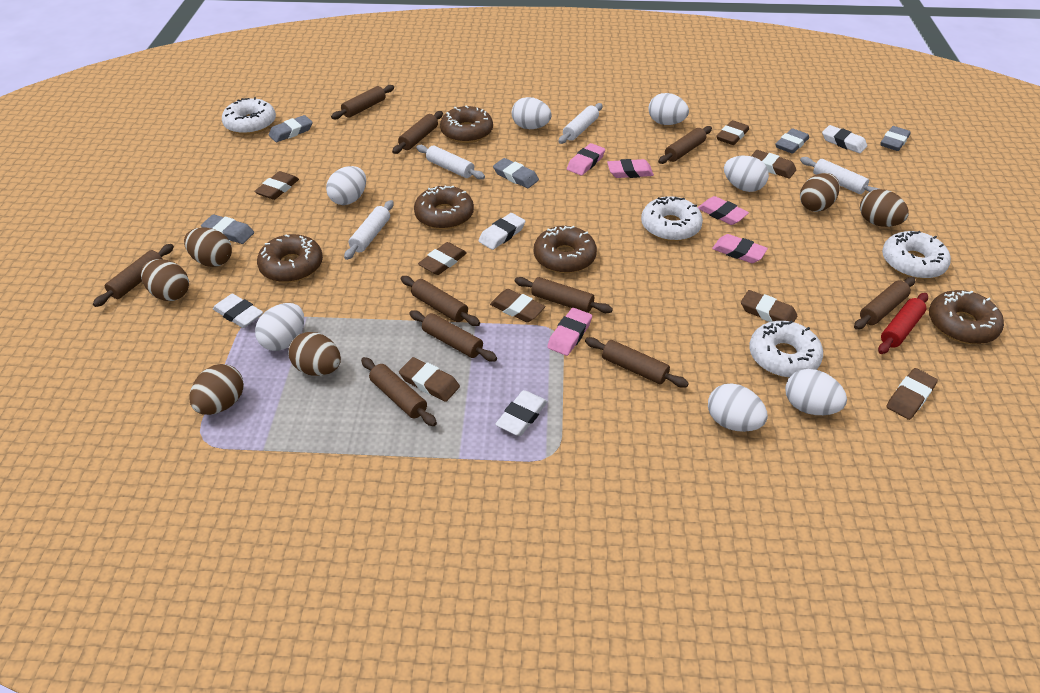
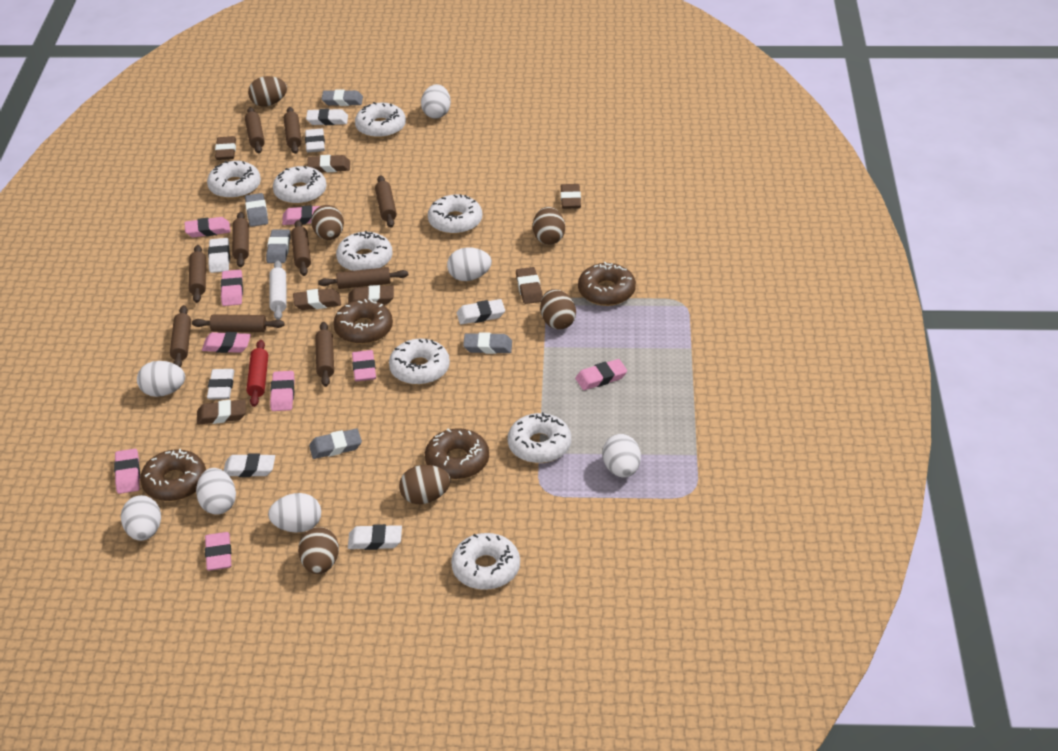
brown donut: 5 -> 4
brown eraser: 8 -> 7
pink eraser: 5 -> 9
white donut: 4 -> 8
white eraser: 4 -> 7
white rolling pin: 4 -> 1

